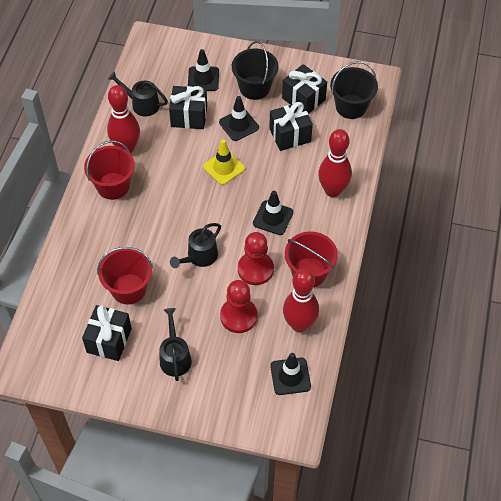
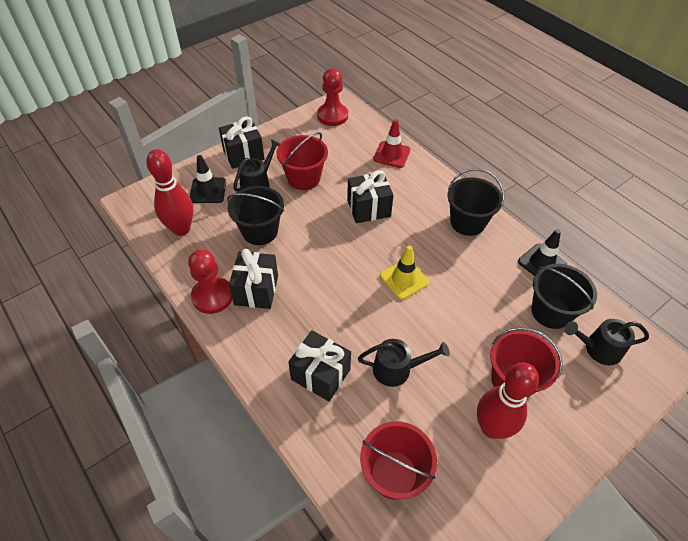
black bucket: 2 -> 3
black traffic cone: 4 -> 2
red bowling pin: 3 -> 2
red traffic cone: 0 -> 1

